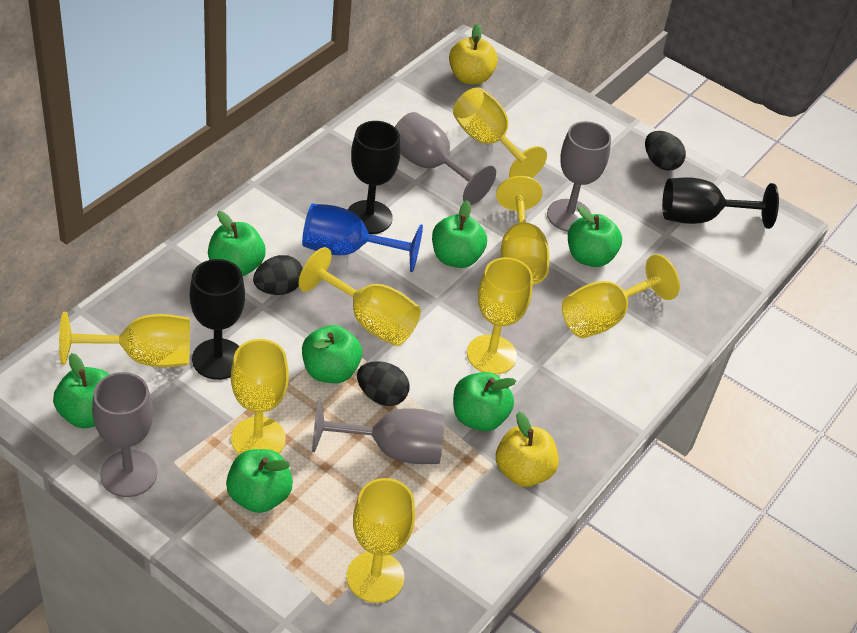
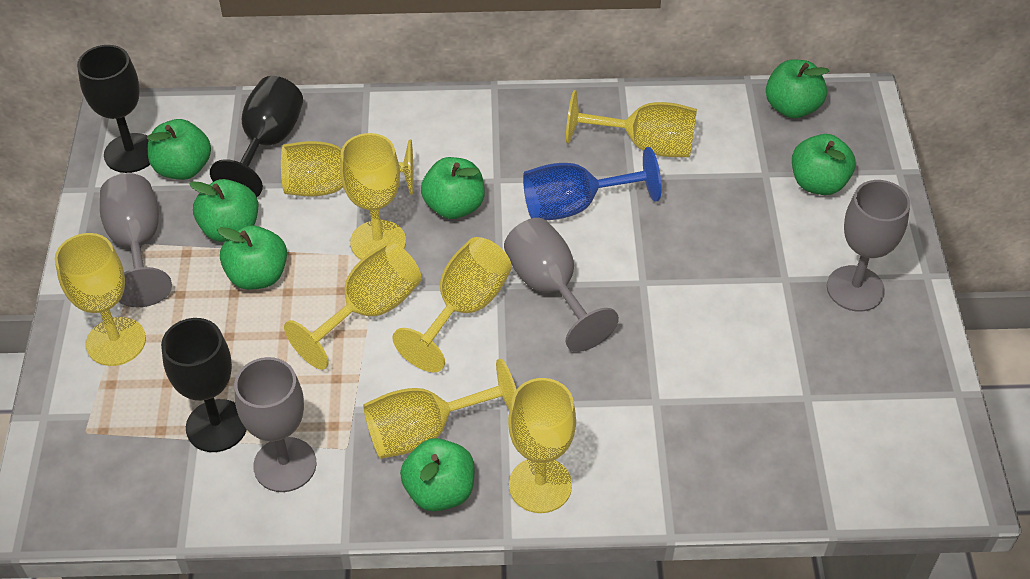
black egg: 3 -> 0
yellow apple: 2 -> 0

